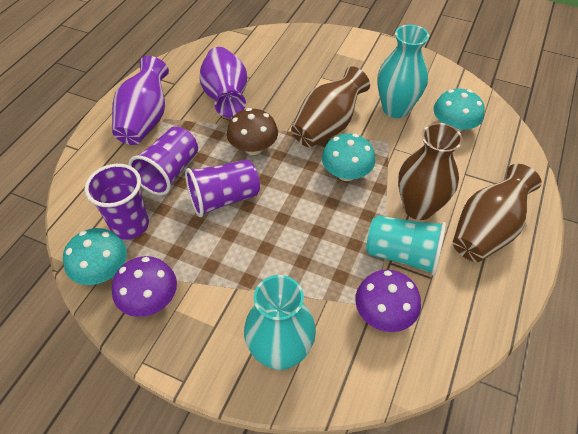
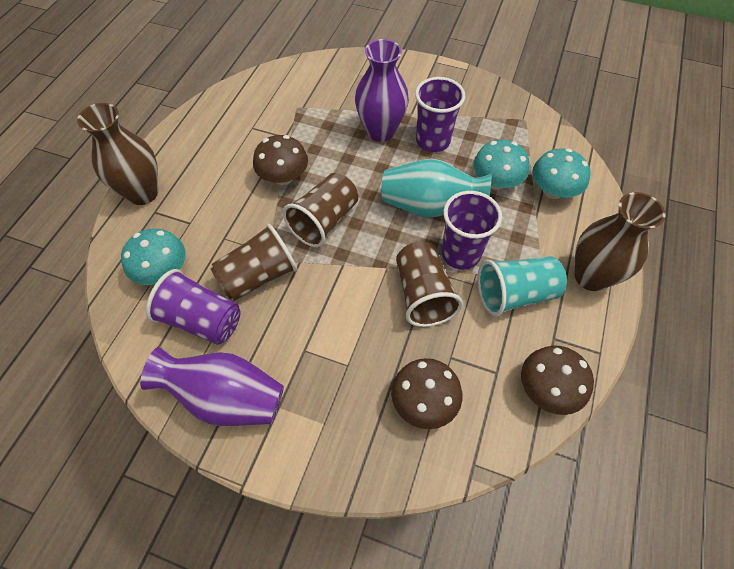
brown cup: 0 -> 3
brown mushroom: 1 -> 3
brown vase: 3 -> 2
purple mushroom: 2 -> 0
turquoise vase: 2 -> 1

